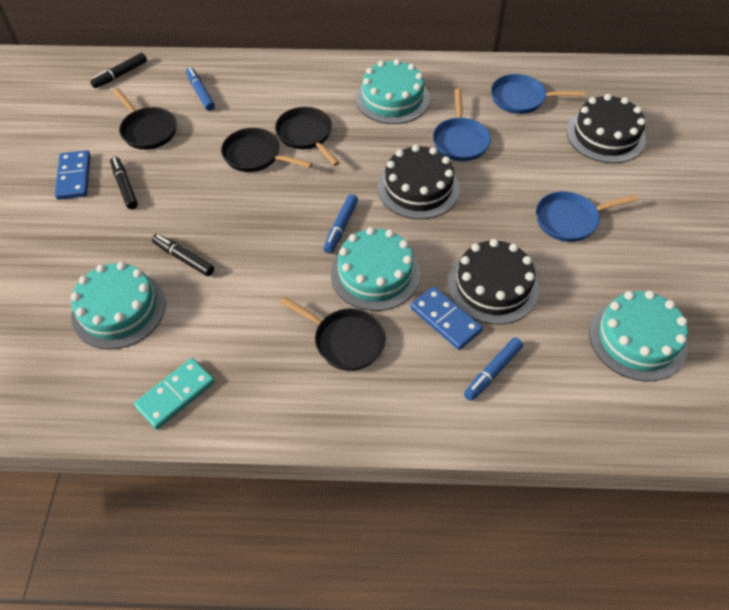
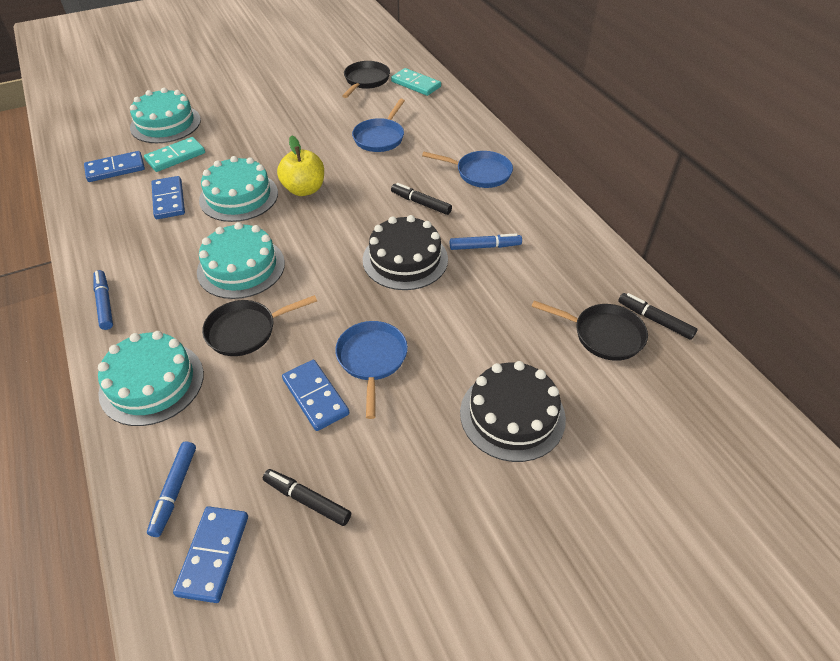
black cake: 3 -> 2
black pan: 4 -> 3
blue domino: 2 -> 4
turquoise domino: 1 -> 2
yellow apple: 0 -> 1

